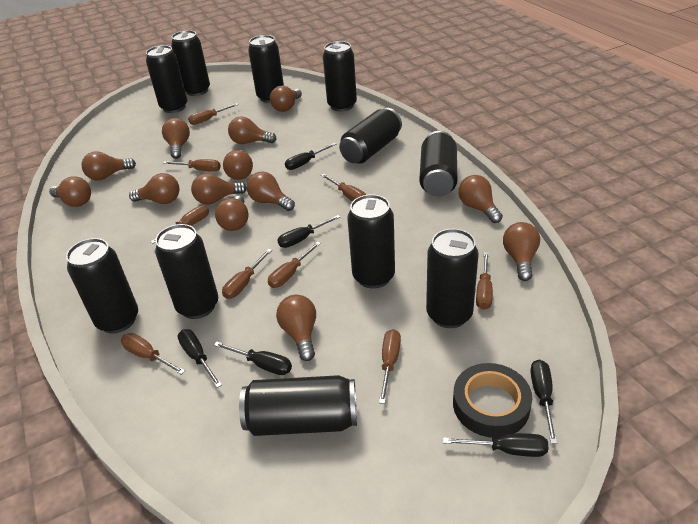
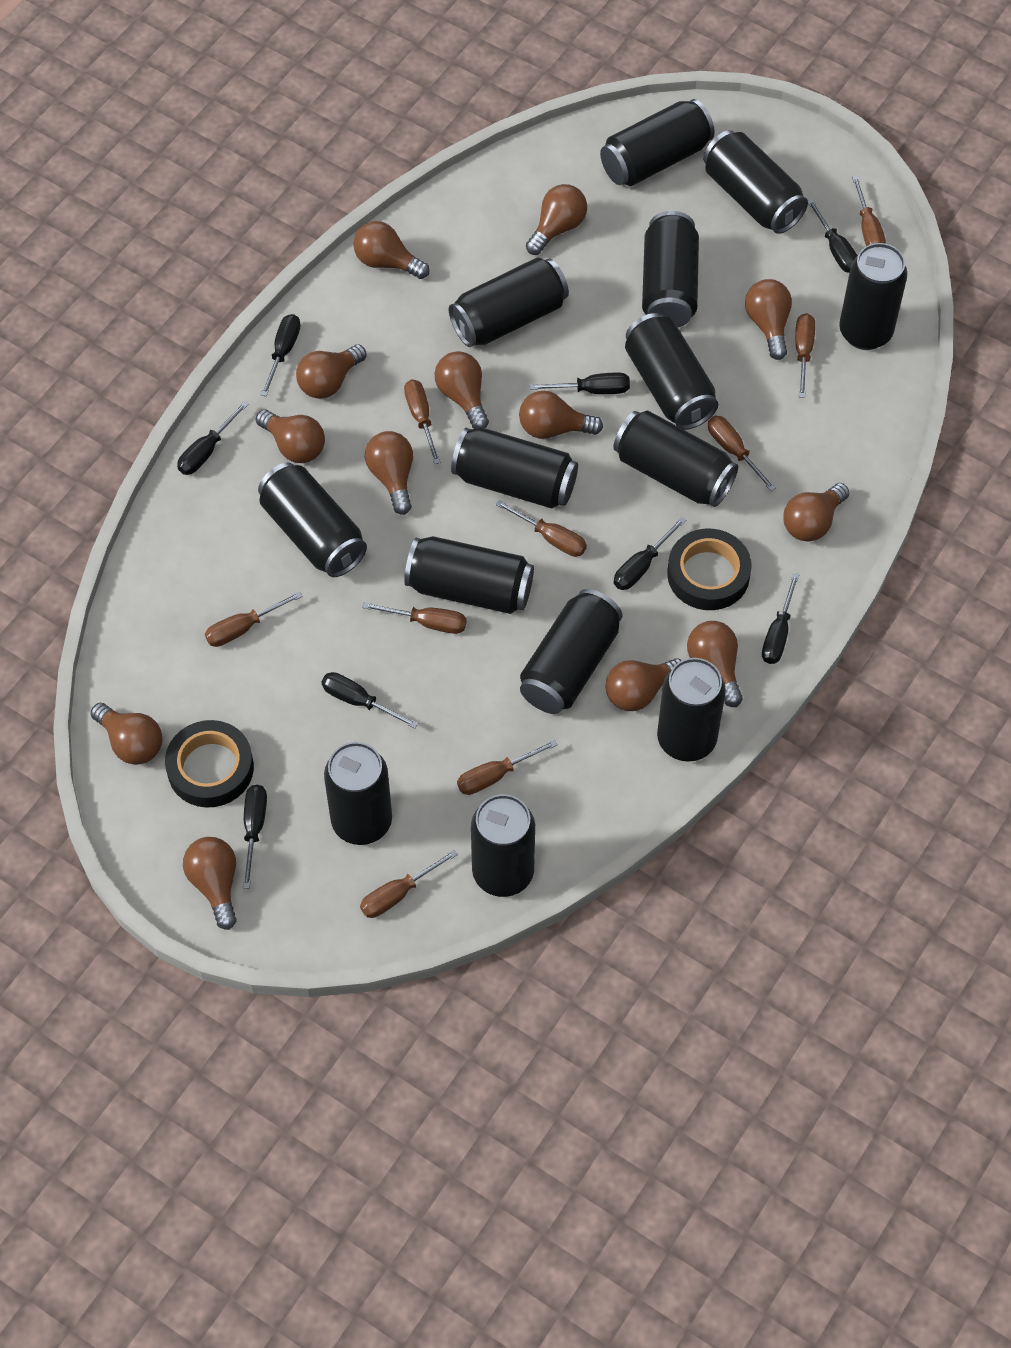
black can: 11 -> 14
black screwdriver: 6 -> 8
black tape: 1 -> 2

